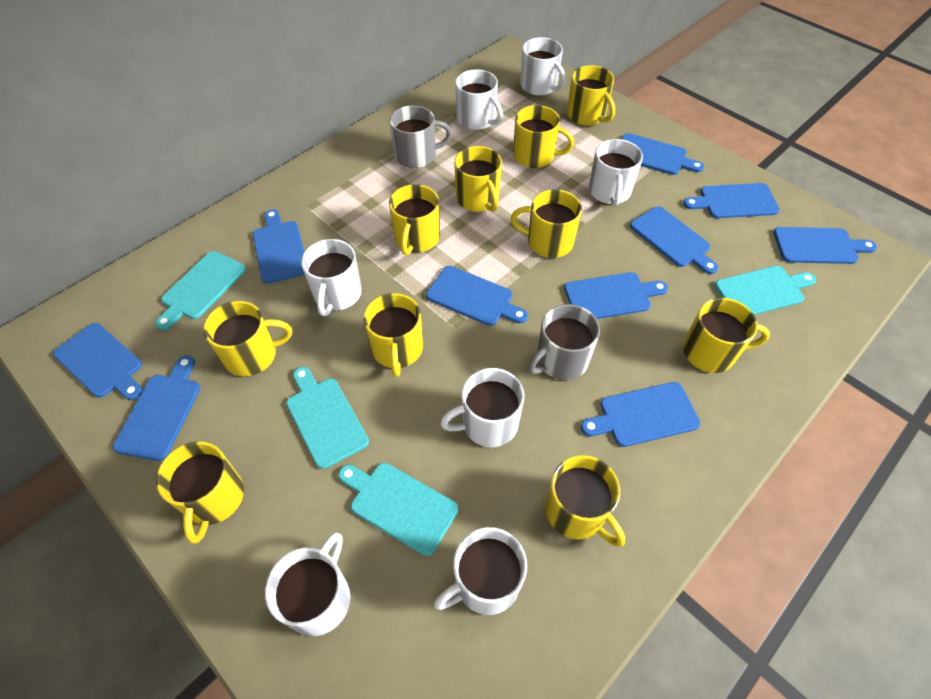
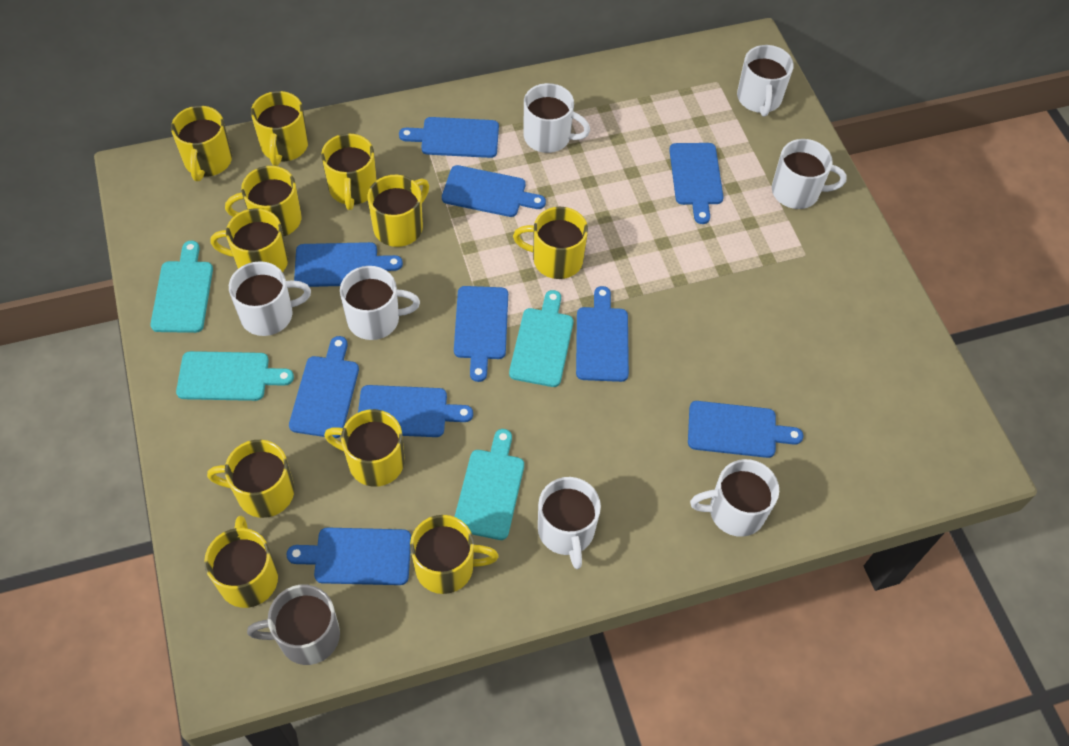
grey mug: 2 -> 1
yellow mug: 10 -> 11

